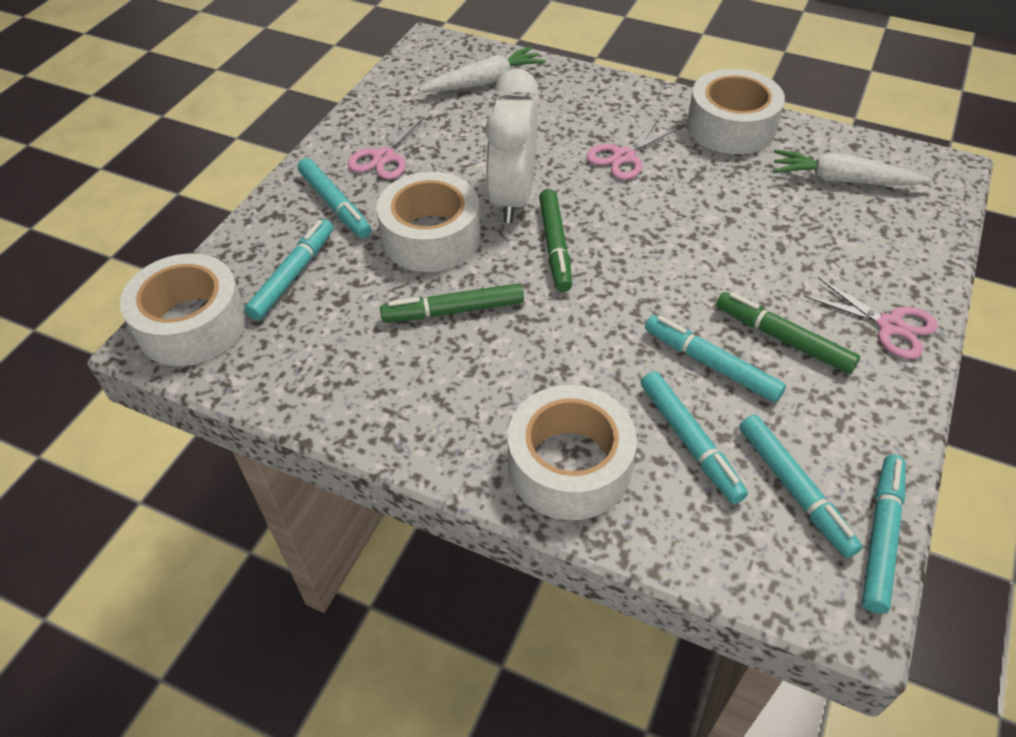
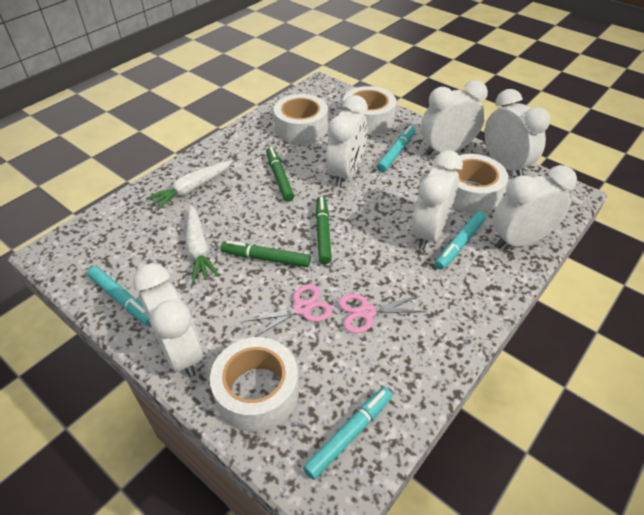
pink scissors: 3 -> 2
turquoise marker: 6 -> 4
white clock: 1 -> 6

